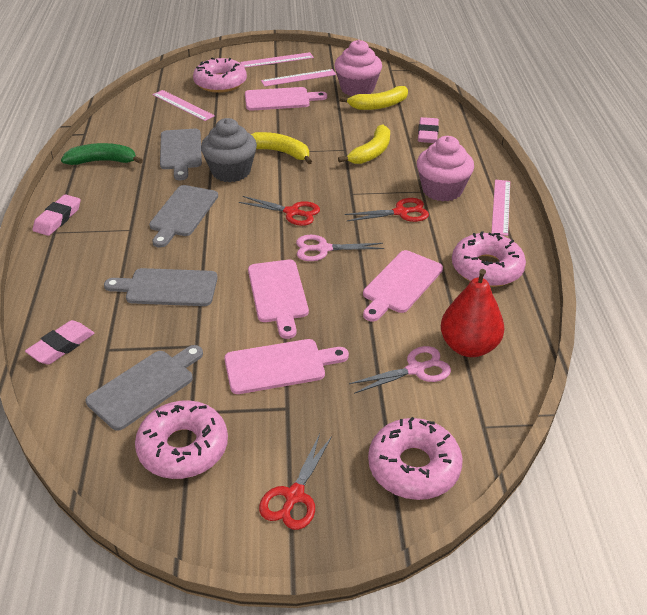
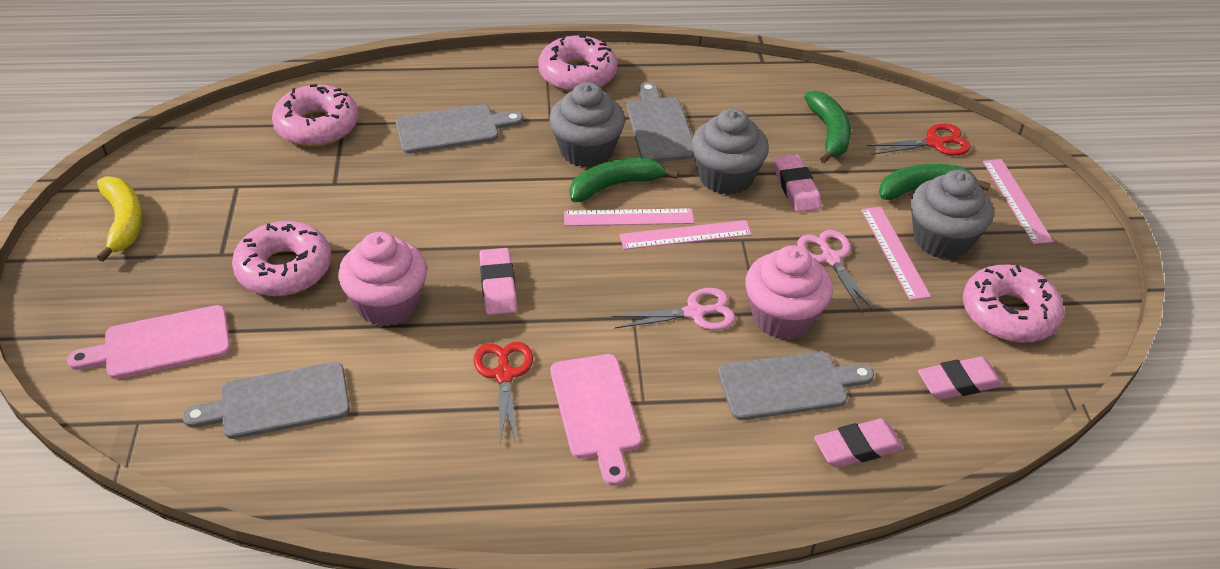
green banana: 1 -> 3
grey cupcake: 1 -> 3
pink cutting board: 4 -> 2
pink eraser: 3 -> 4
red pear: 1 -> 0
red scissors: 3 -> 2
yellow banana: 3 -> 1

